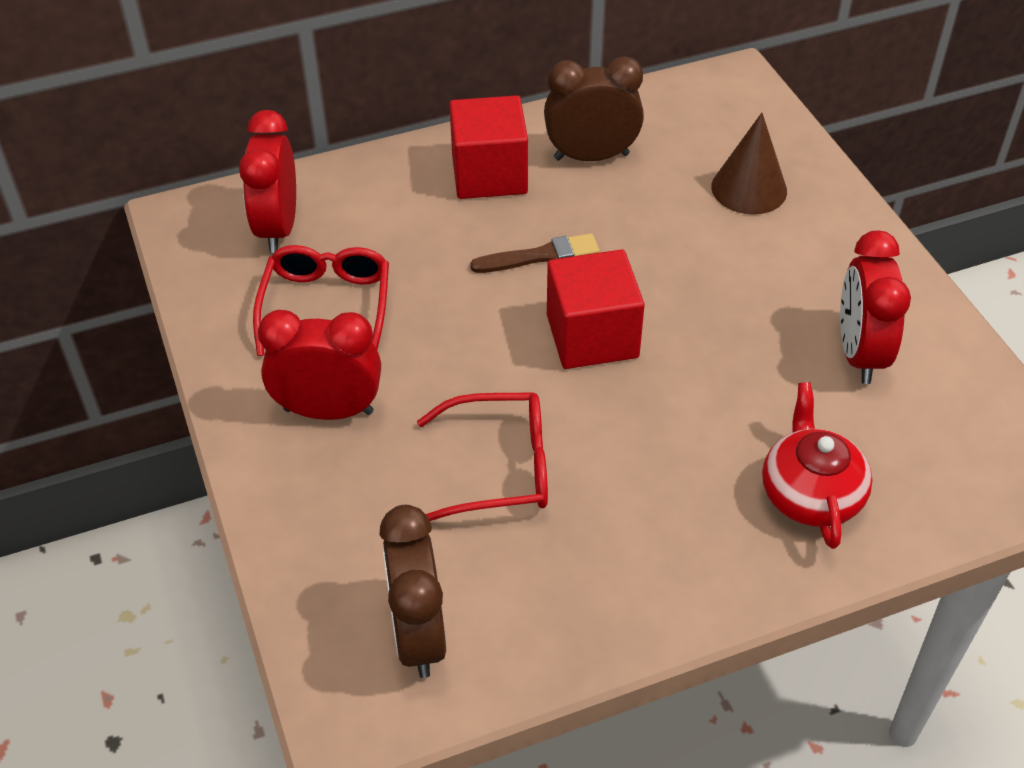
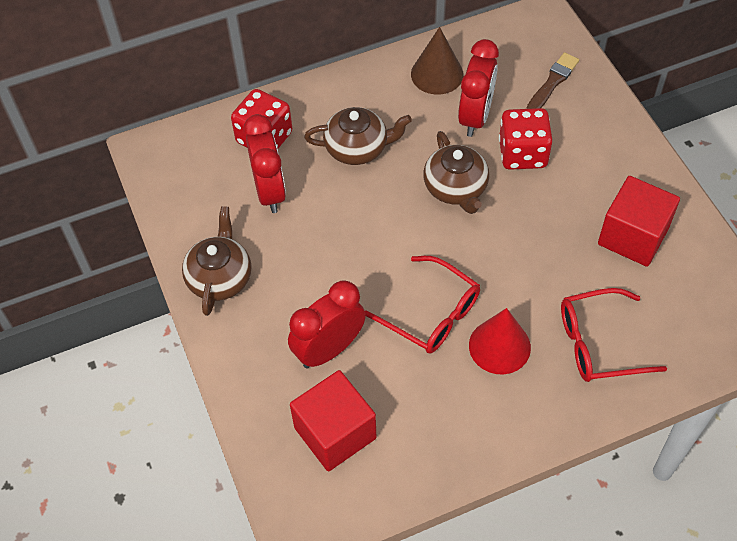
brown clock: 2 -> 0
brown teapot: 0 -> 3
red cone: 0 -> 1
red dice: 0 -> 2
red teapot: 1 -> 0

